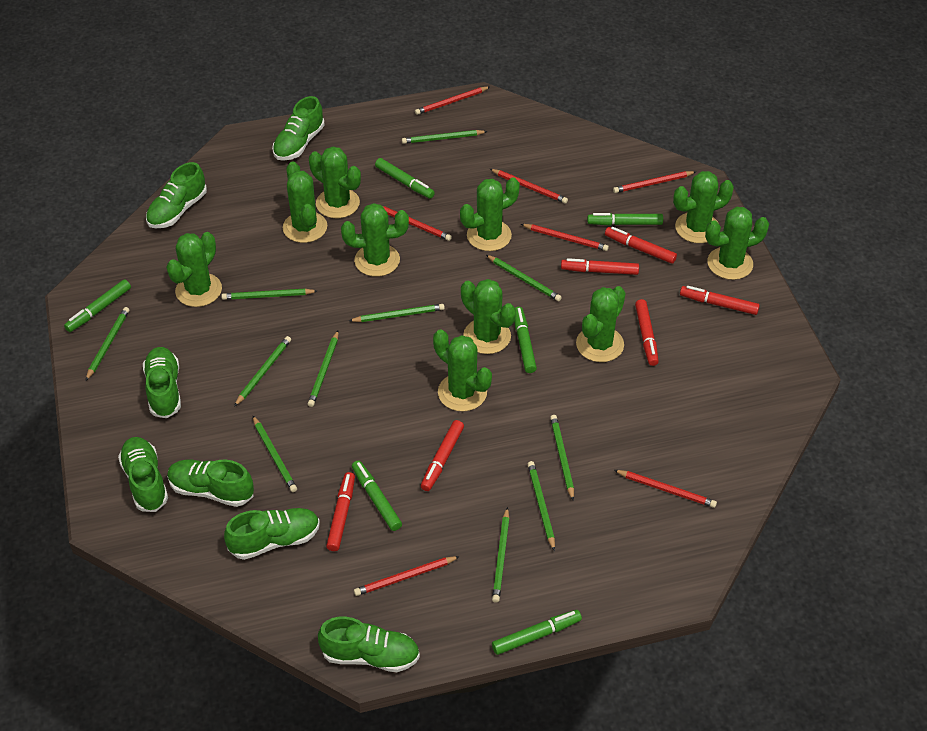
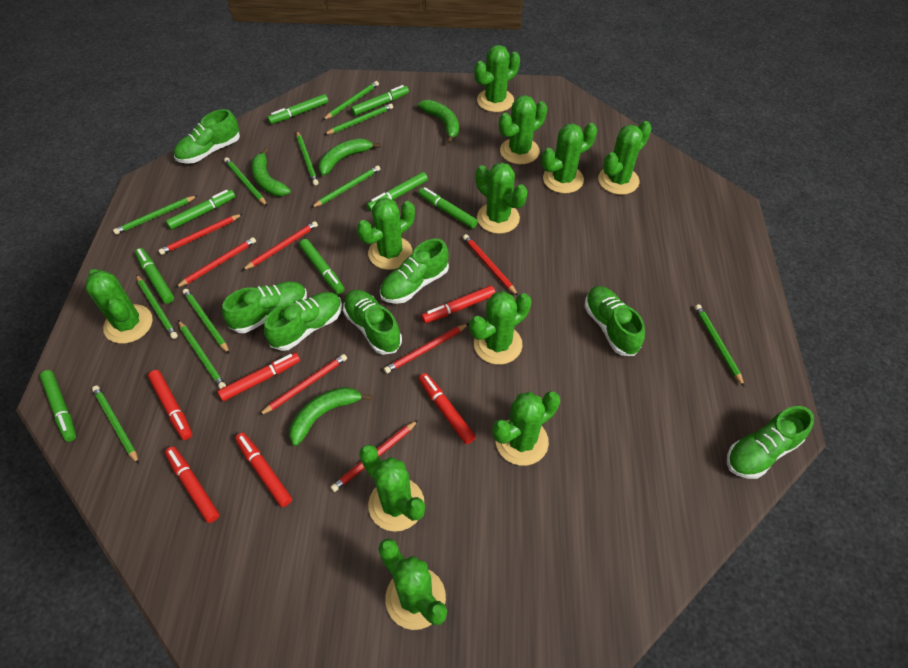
green banana: 0 -> 4
green cactus: 10 -> 11
green marker: 6 -> 8

